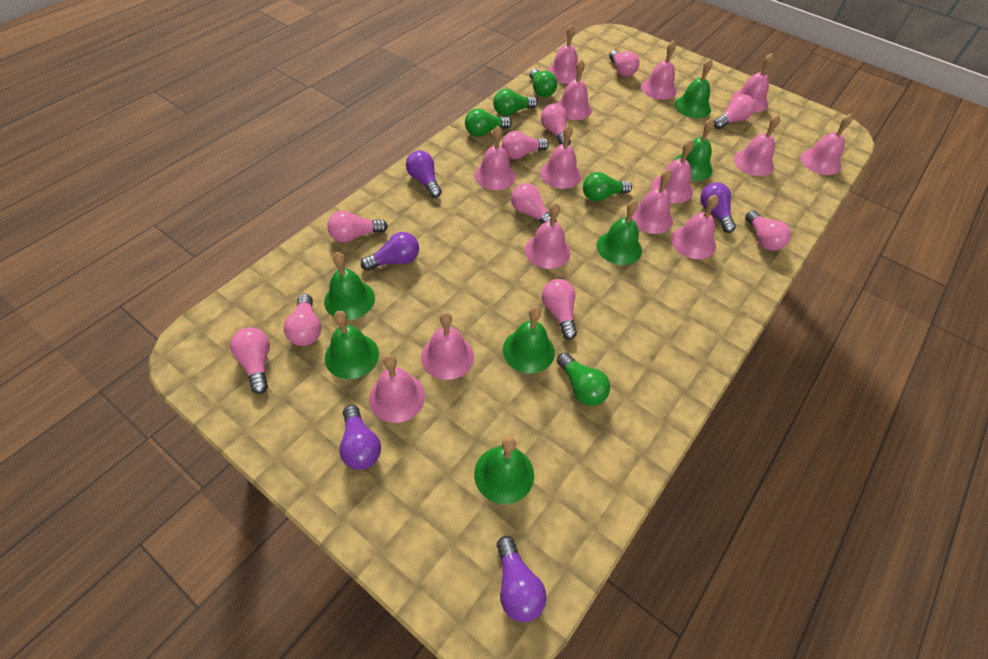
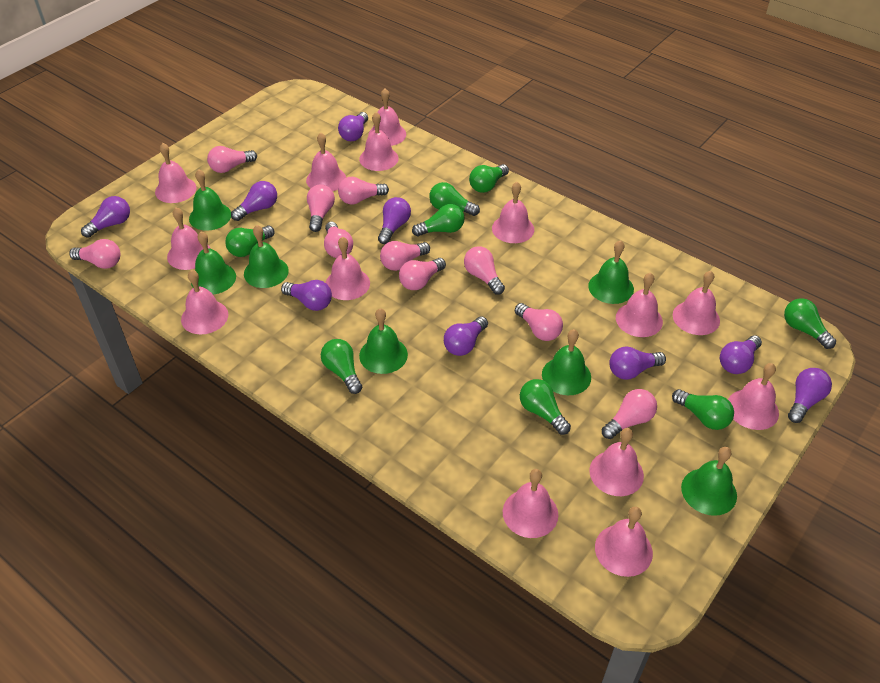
green light bulb: 5 -> 8
purple light bulb: 5 -> 9

